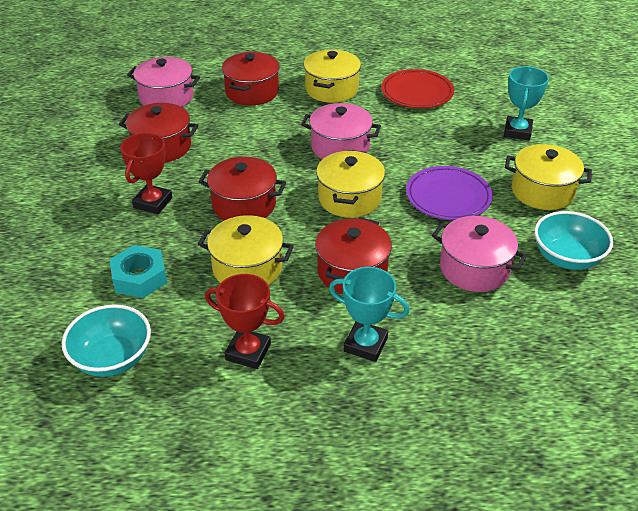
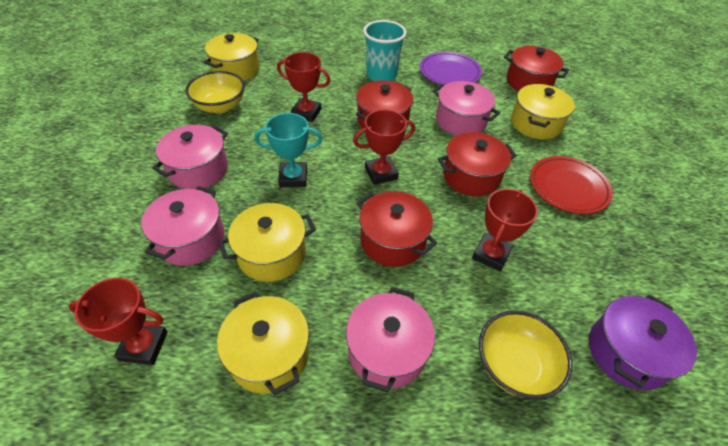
pink pot: 3 -> 4
purple pot: 0 -> 1
red trophy: 2 -> 4
turquoise bowl: 2 -> 0
turquoise cup: 0 -> 1
turquoise nut: 1 -> 0
turquoise trophy: 2 -> 1
yellow bowl: 0 -> 2

